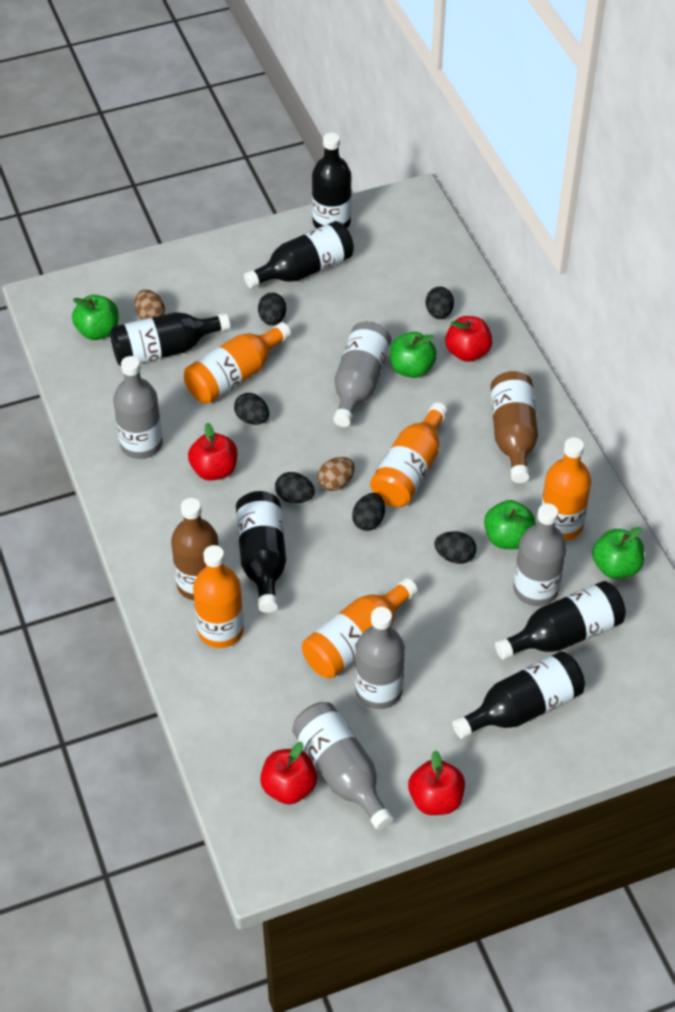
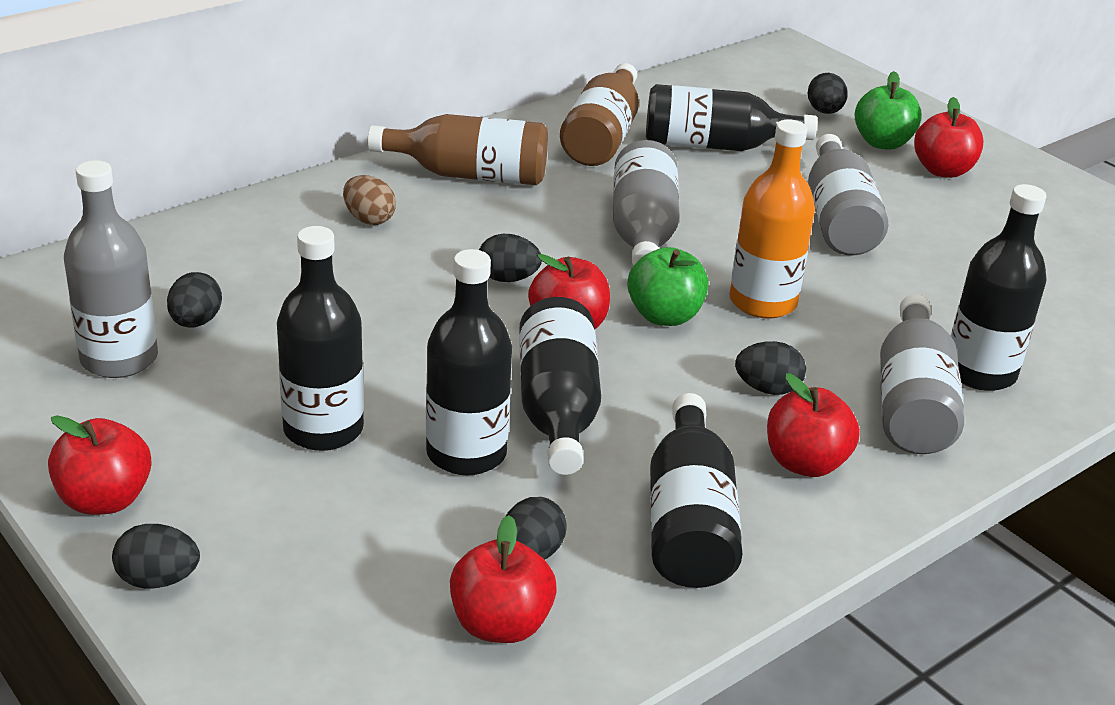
brown egg: 2 -> 1
green apple: 4 -> 2
grey bottle: 5 -> 4
orange bottle: 5 -> 1
red apple: 4 -> 5

